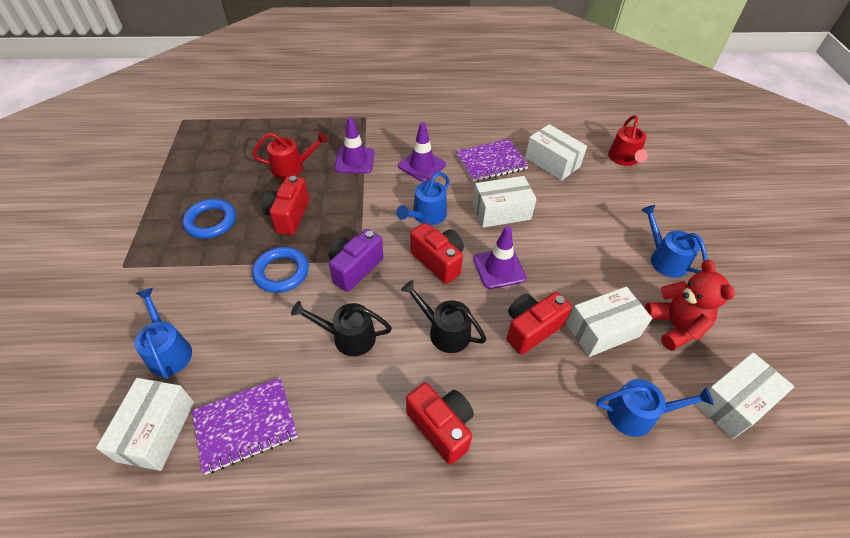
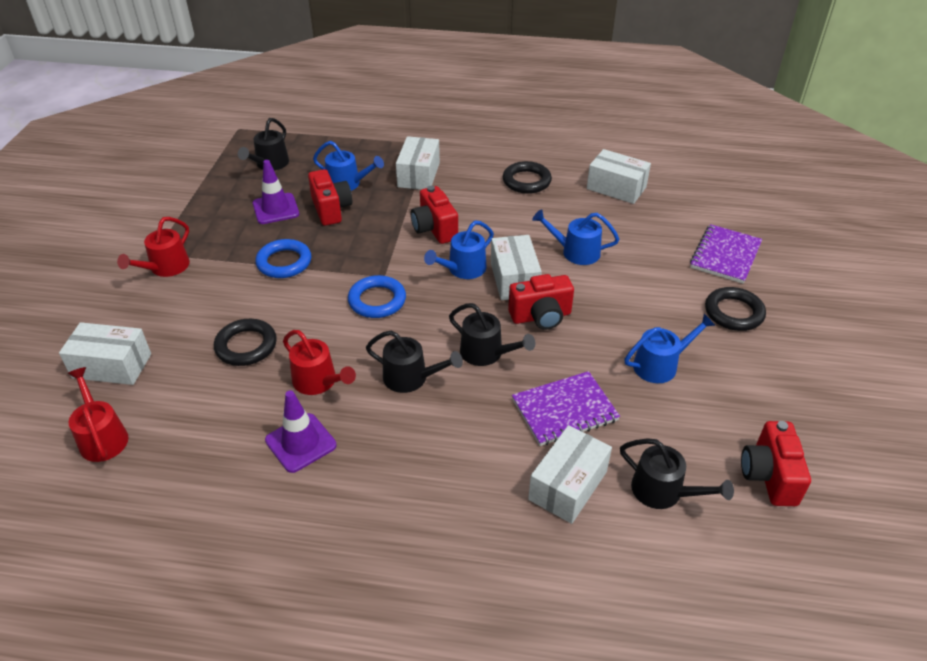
black ring: 0 -> 3
black watering can: 2 -> 4
purple camera: 1 -> 0
purple traffic cone: 3 -> 2
red teddy bear: 1 -> 0
red watering can: 2 -> 3

